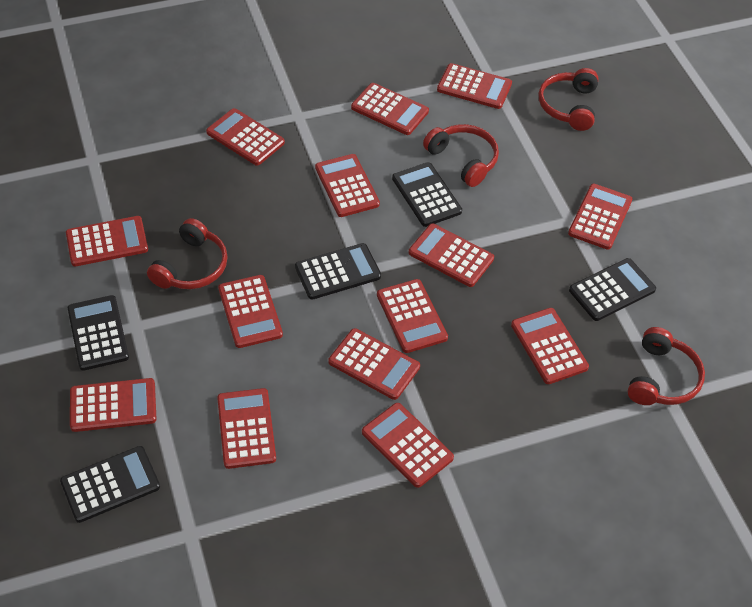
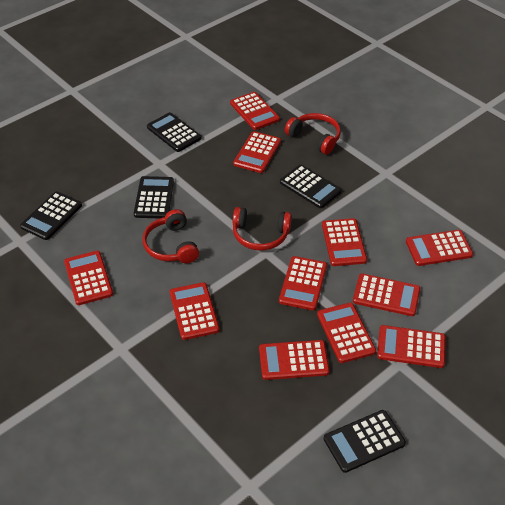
red calculator: 14 -> 11
red headphones: 4 -> 3

